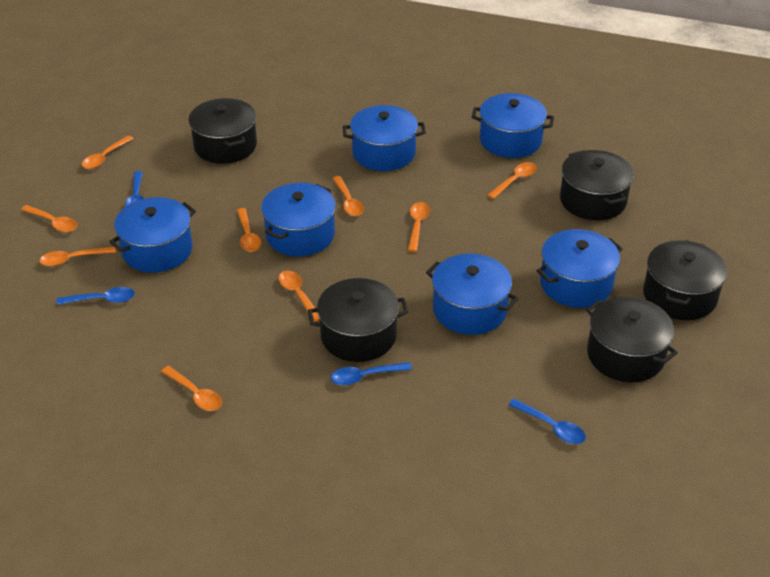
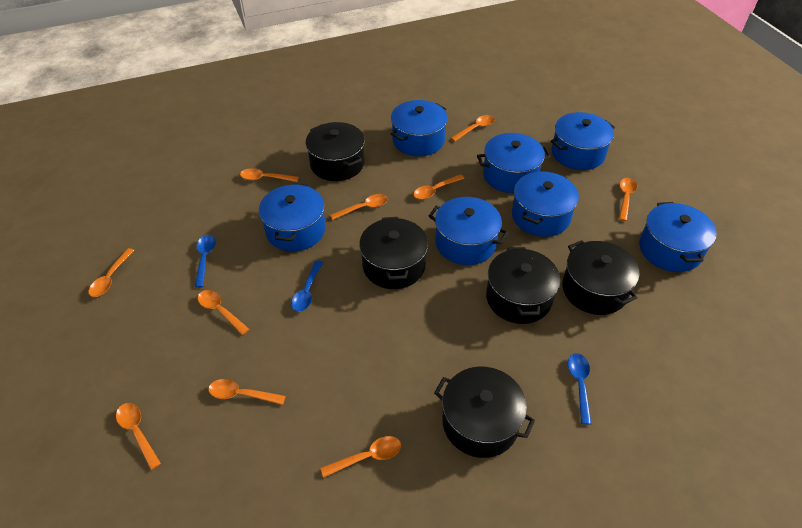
blue pot: 6 -> 7
blue spoon: 4 -> 3
orange spoon: 9 -> 10

